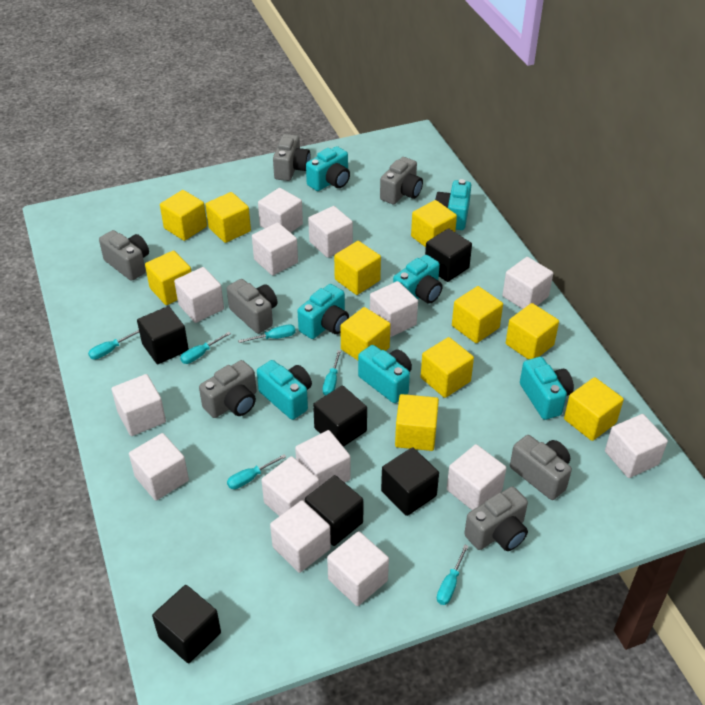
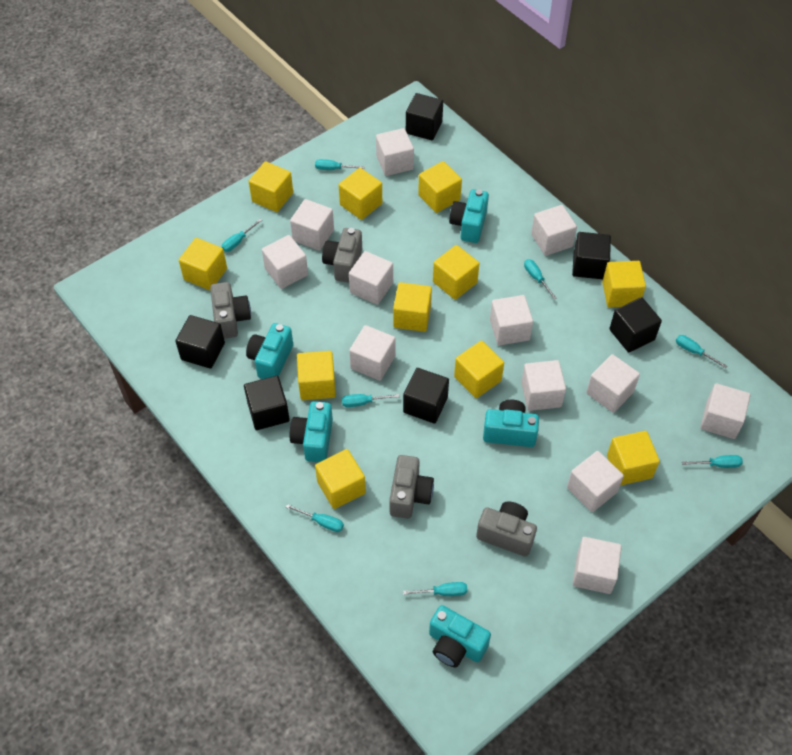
grey camera: 7 -> 4
turquoise camera: 7 -> 5
turquoise screwdriver: 6 -> 8
white cube: 14 -> 12

